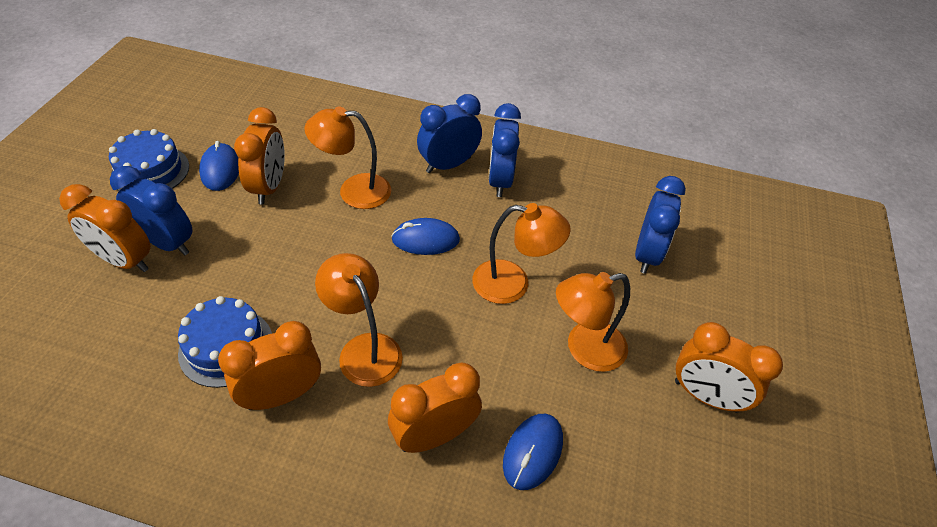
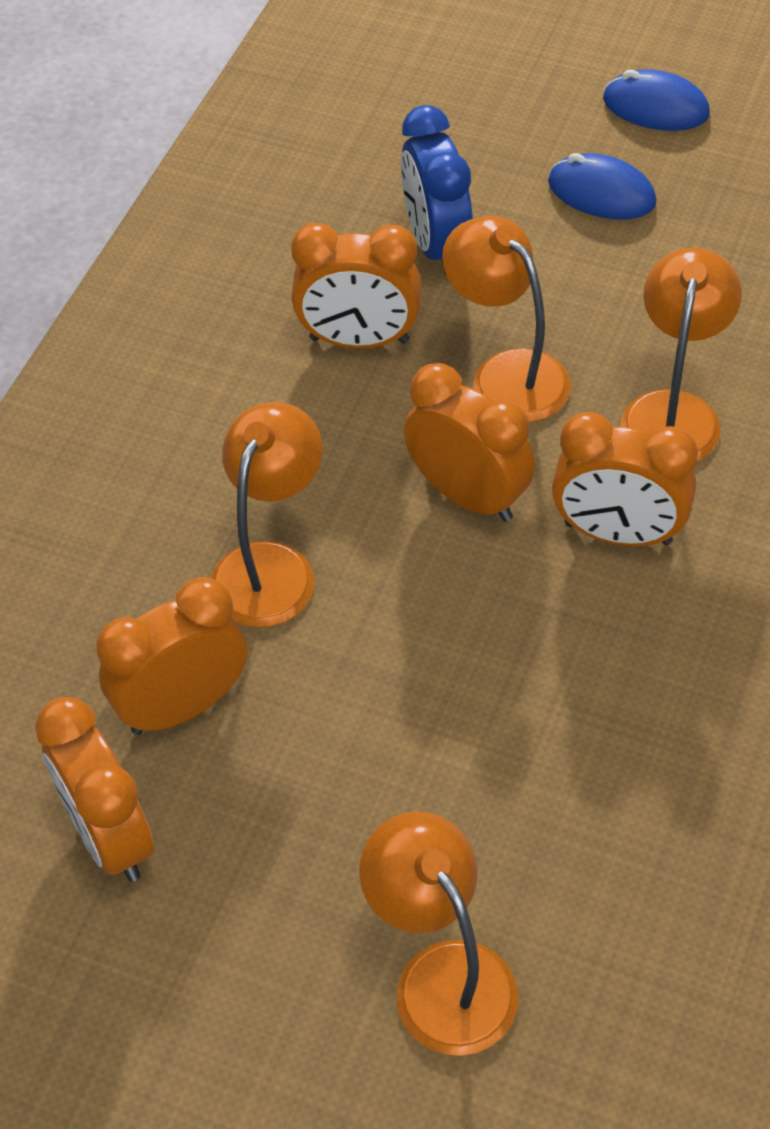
blue cake: 2 -> 0
blue clock: 4 -> 1
blue mouse: 3 -> 2

